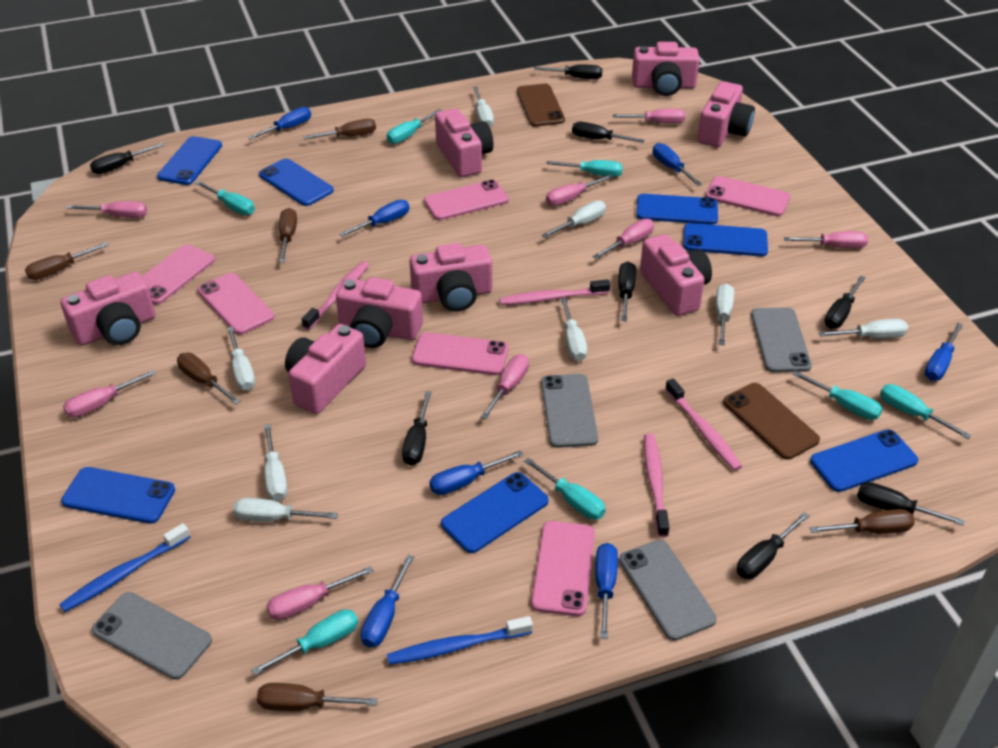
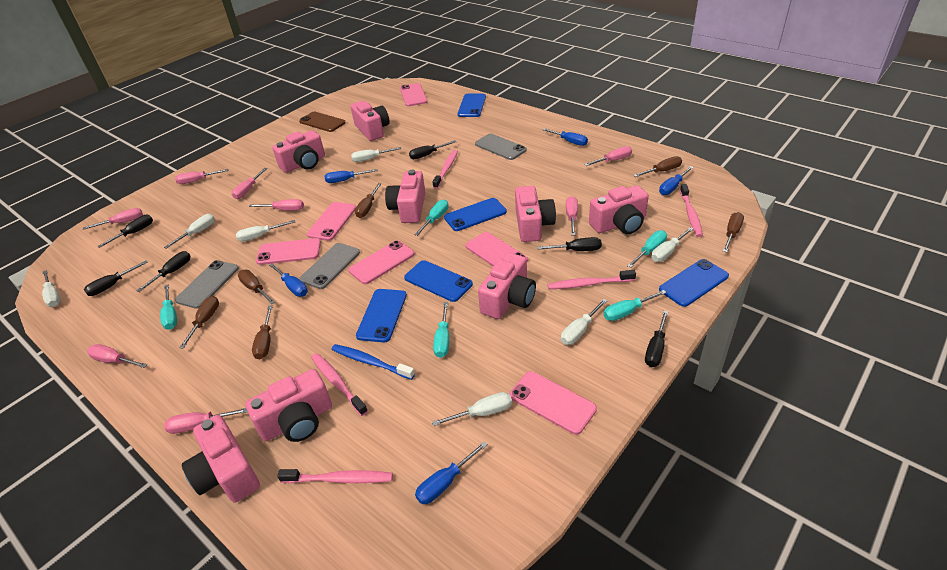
black screwdriver: 8 -> 6
blue phone: 7 -> 5
blue screwdriver: 7 -> 5
blue toothbrush: 2 -> 1
brown phone: 2 -> 1
grey phone: 4 -> 3
pink toothbrush: 4 -> 5
turquoise screwdriver: 7 -> 5
white screwdriver: 8 -> 7

